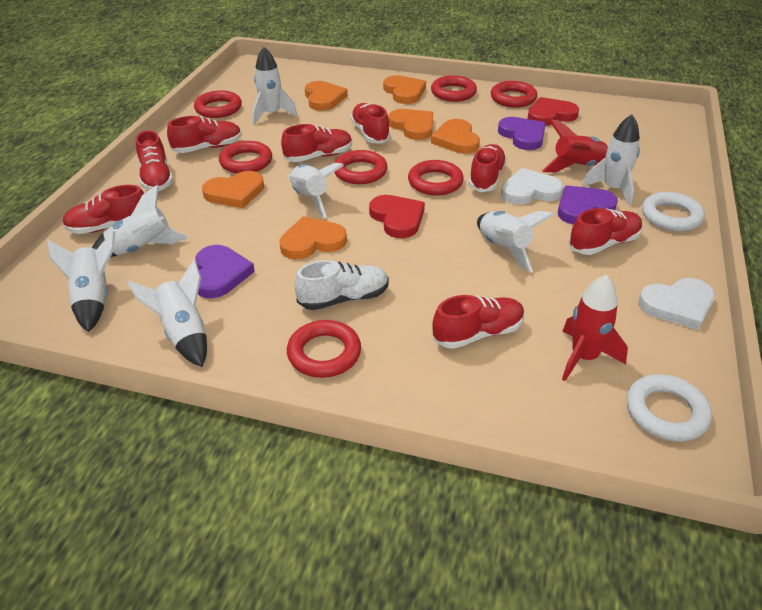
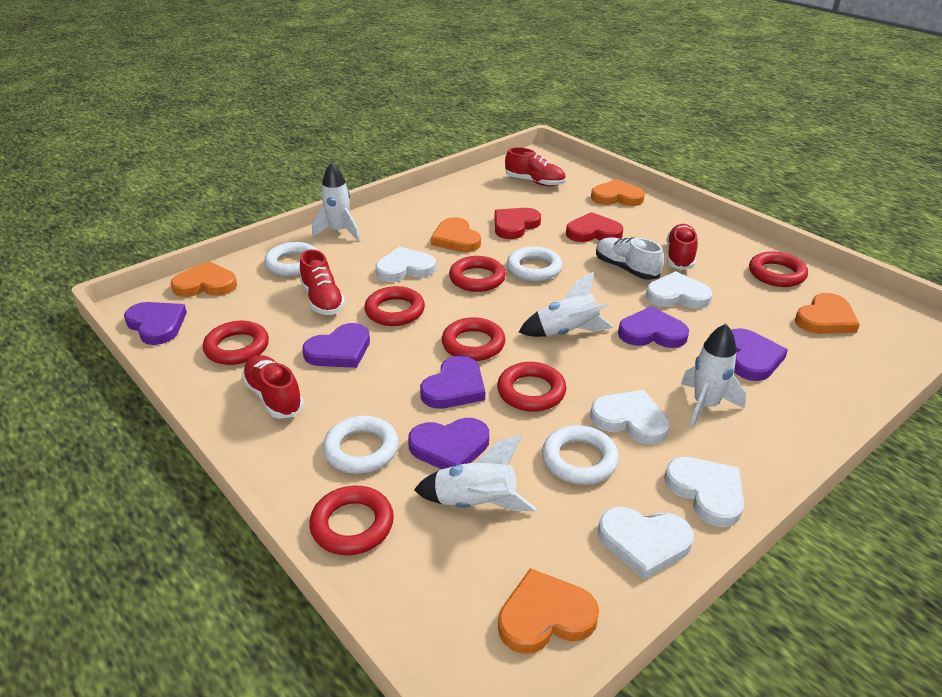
orange heart: 6 -> 5
purple heart: 3 -> 6
red rocket: 2 -> 0
red shoe: 8 -> 4
white heart: 2 -> 5
white ring: 2 -> 4
white rocket: 7 -> 4

